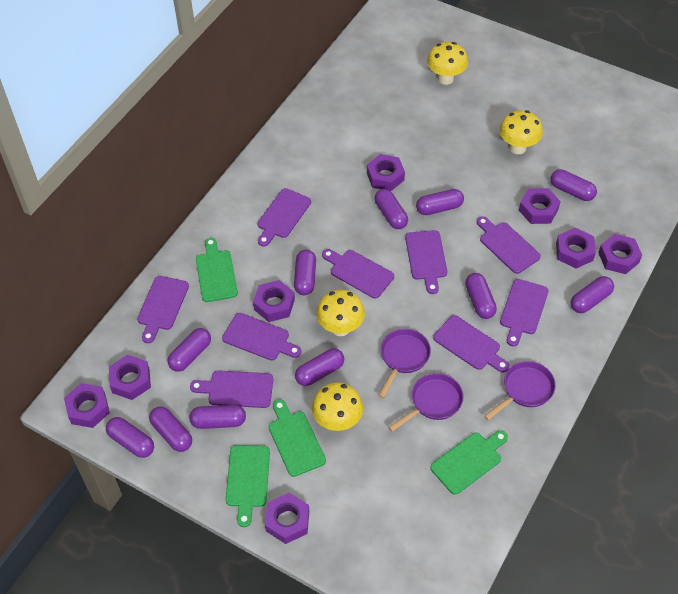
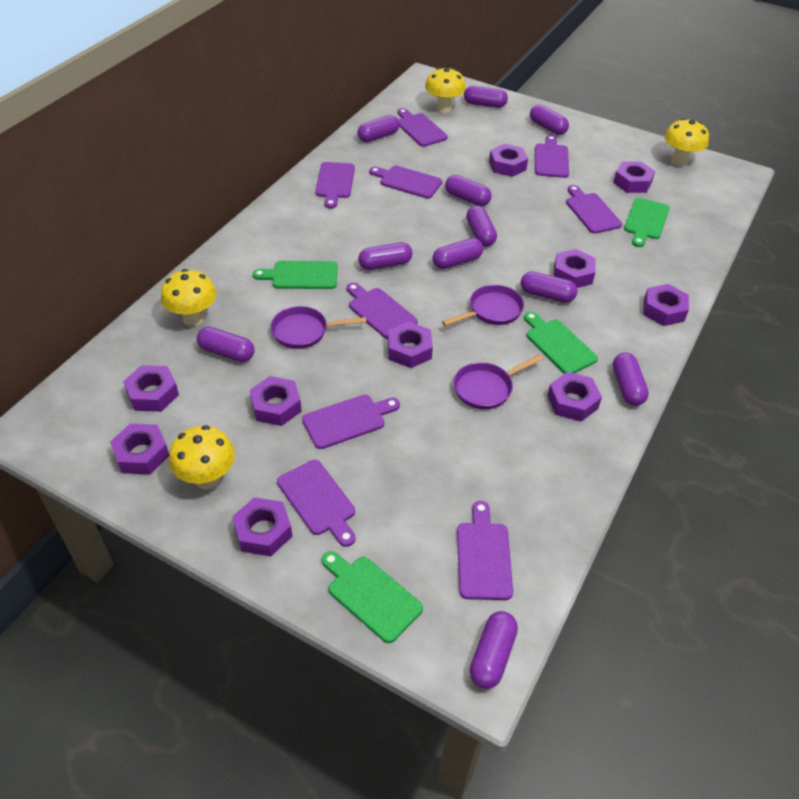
purple nut: 8 -> 10

